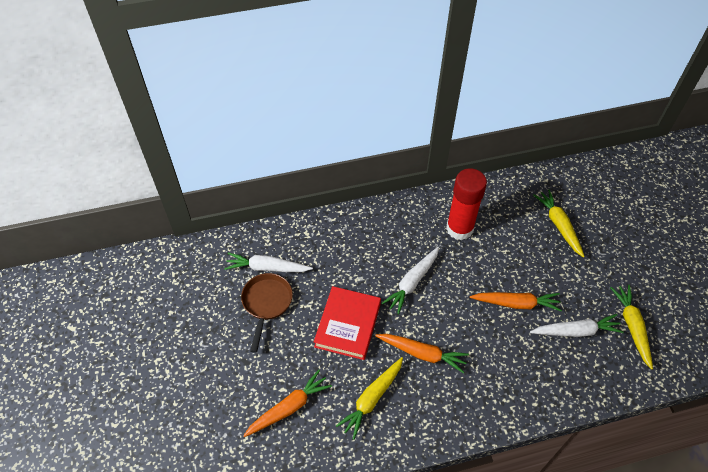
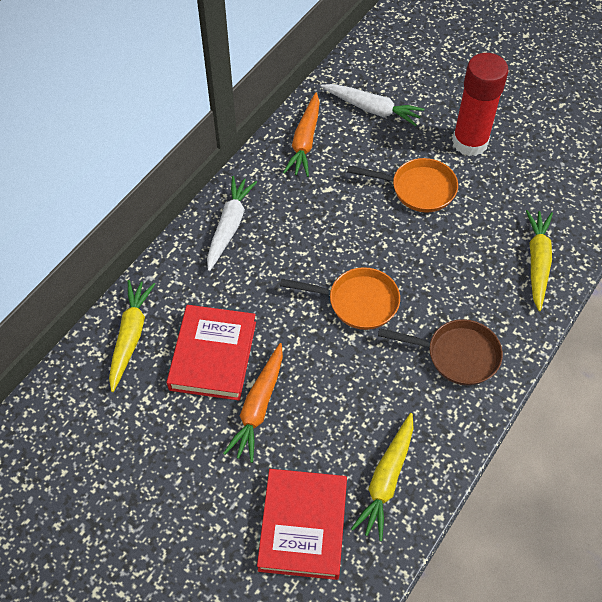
orange carrot: 3 -> 2
orange pan: 0 -> 2
red book: 1 -> 2
white carrot: 3 -> 2

